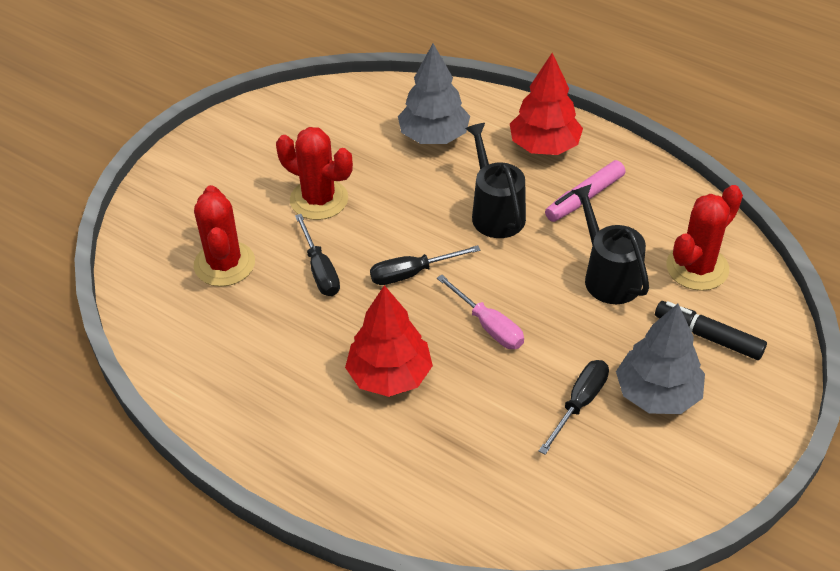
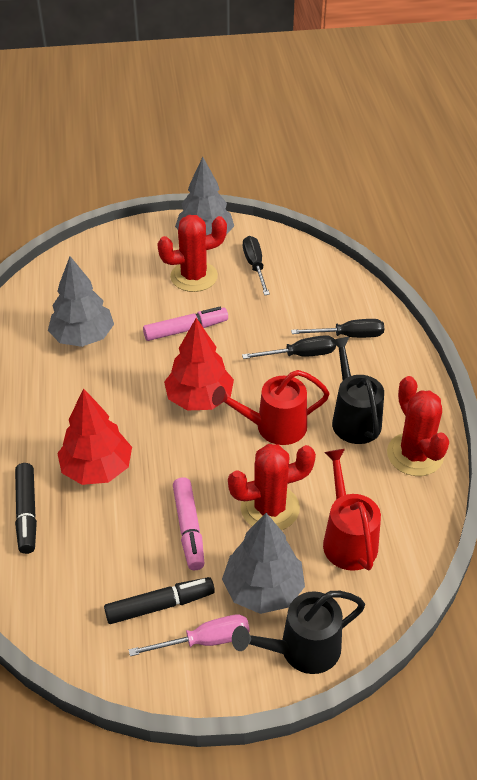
black marker: 1 -> 2
grey tree: 2 -> 3
pink marker: 1 -> 2
red watering can: 0 -> 2

